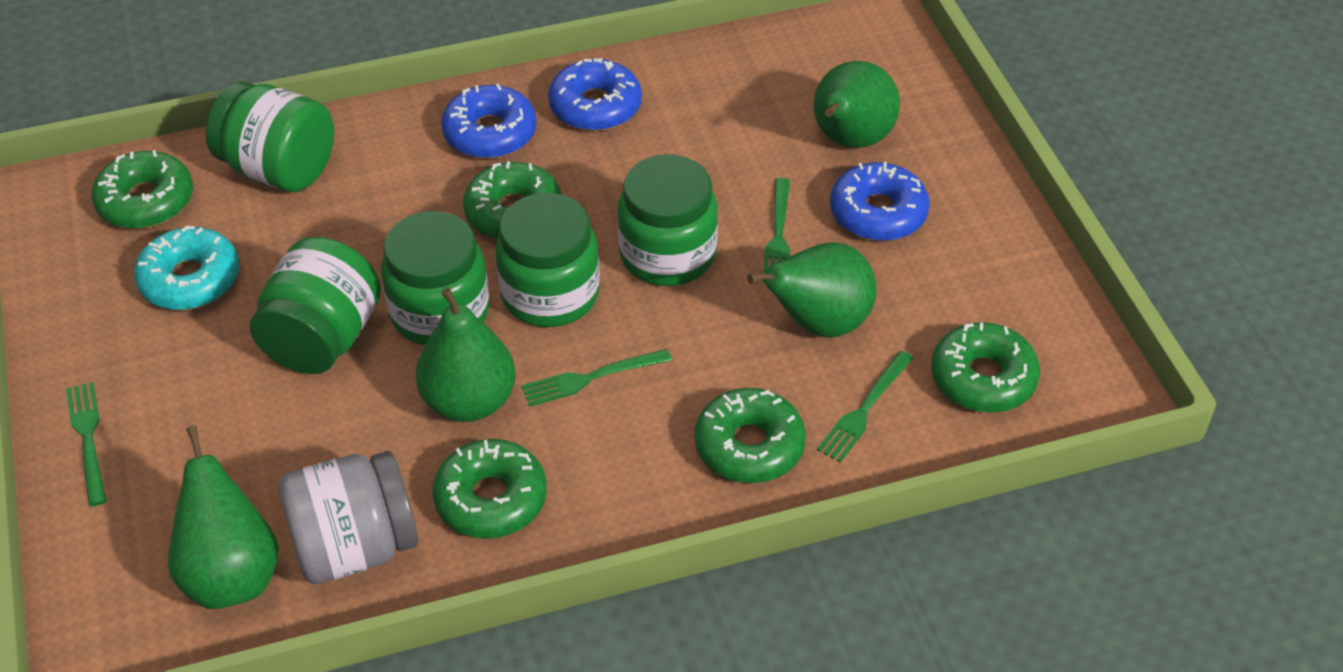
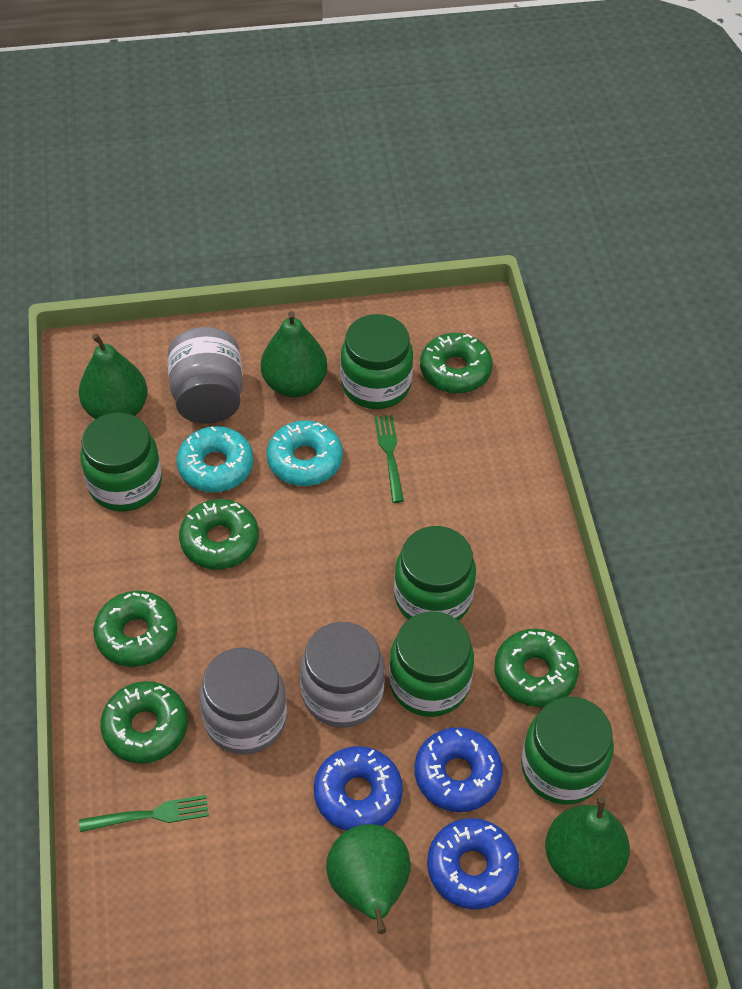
green fork: 4 -> 2
grey jar: 1 -> 3
turquoise donut: 1 -> 2

